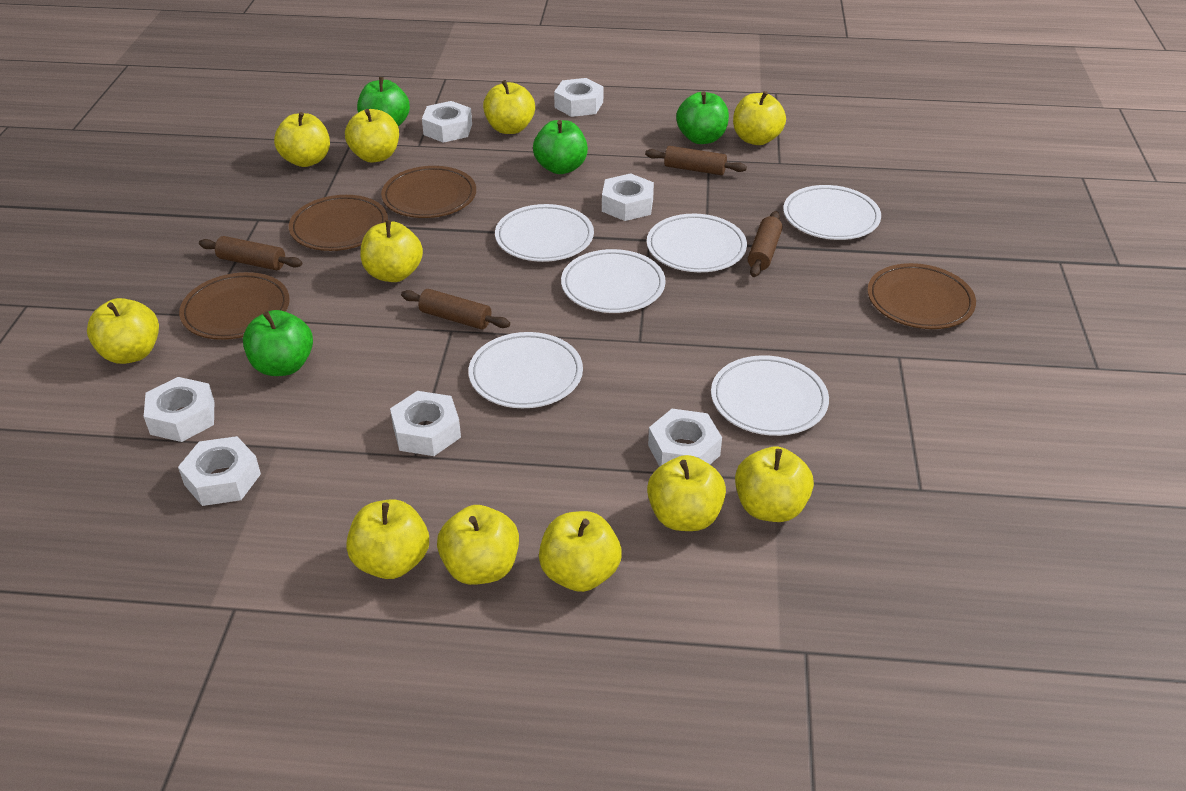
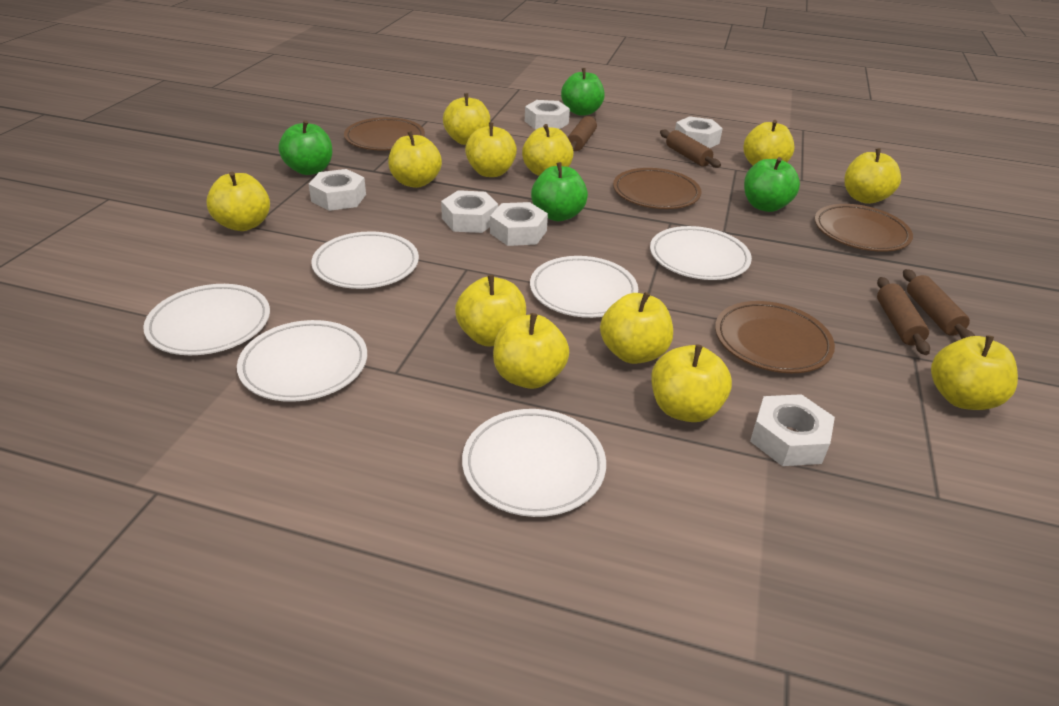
white nut: 7 -> 6
yellow apple: 11 -> 12

